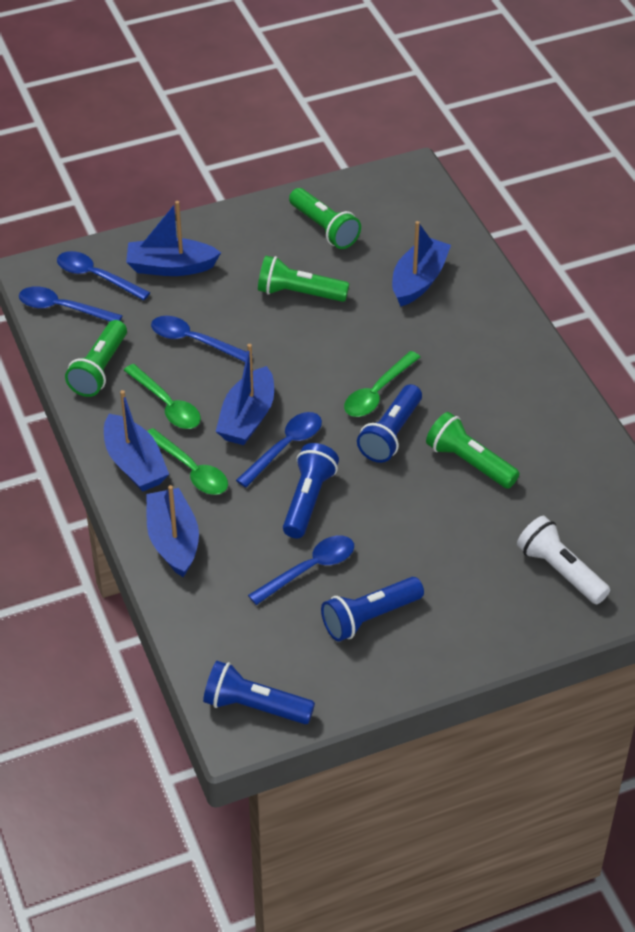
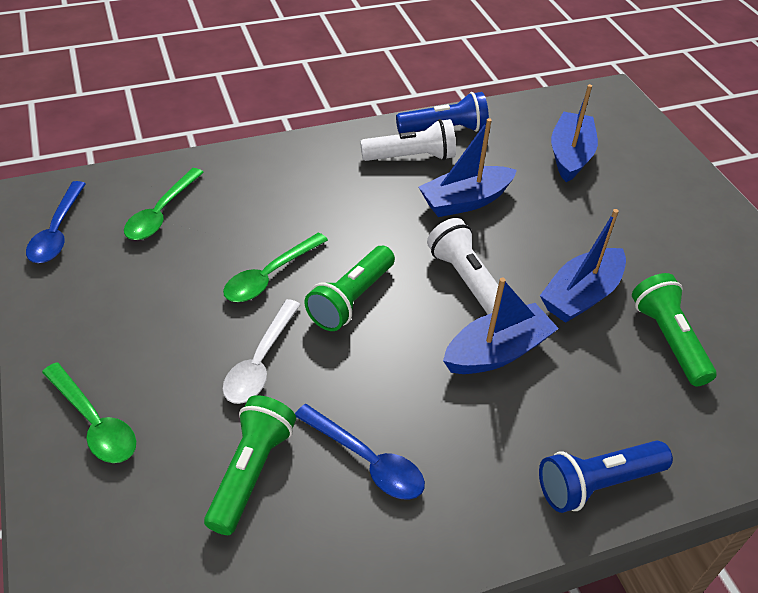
blue boat: 5 -> 4
blue flashlight: 4 -> 2
blue spoon: 5 -> 2
green flashlight: 4 -> 3
white flashlight: 1 -> 2
white spoon: 0 -> 1

